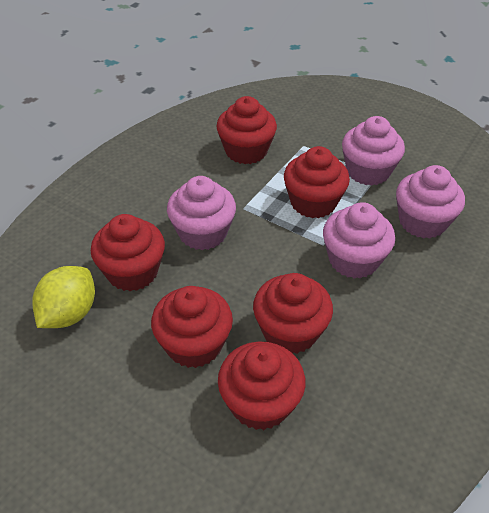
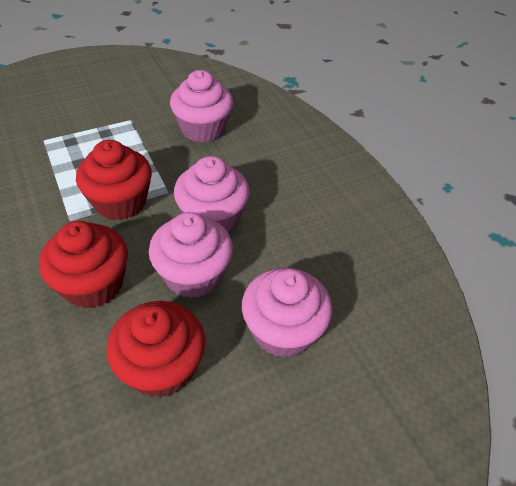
red cupcake: 6 -> 3
yellow lemon: 1 -> 0

